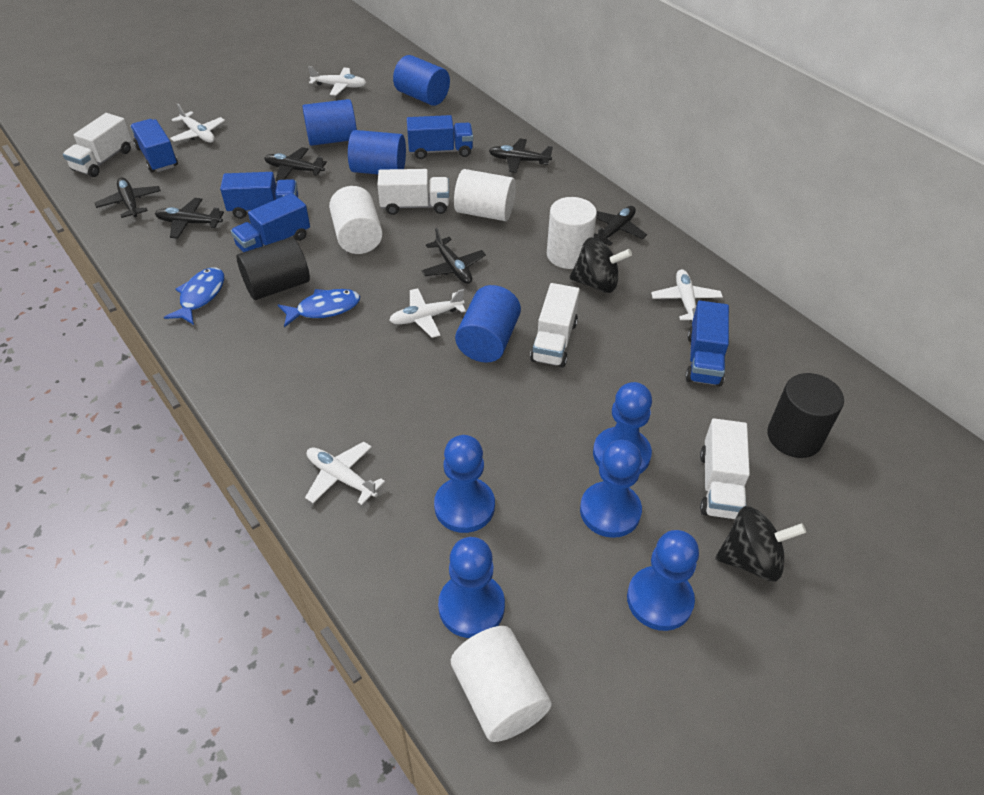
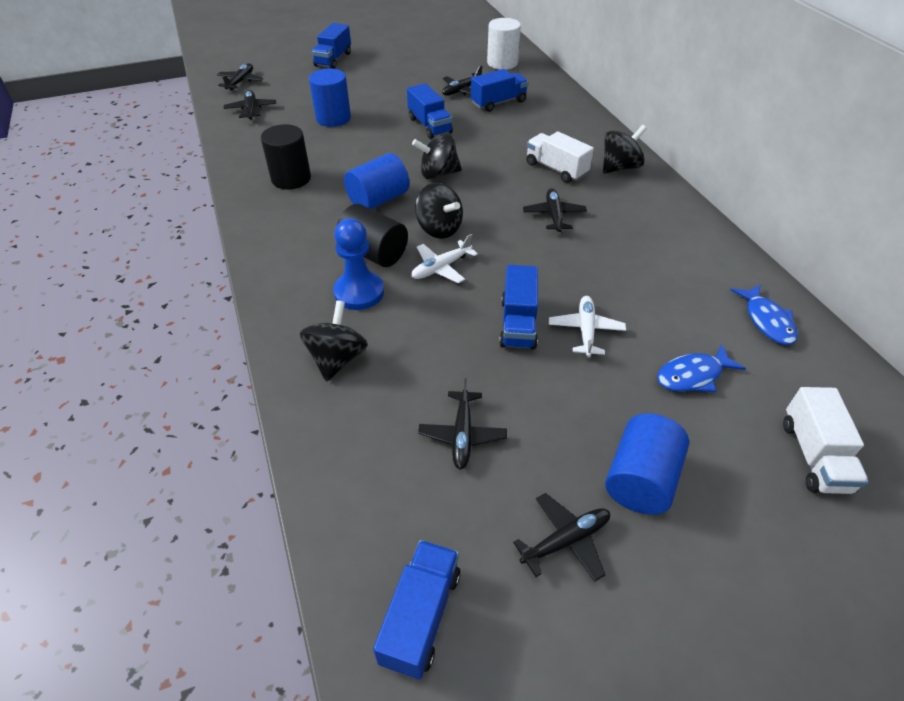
black spinning top: 2 -> 4
blue cylinder: 4 -> 3
blue pawn: 5 -> 1
white cylinder: 4 -> 1
white plane: 5 -> 2
white truck: 4 -> 2

